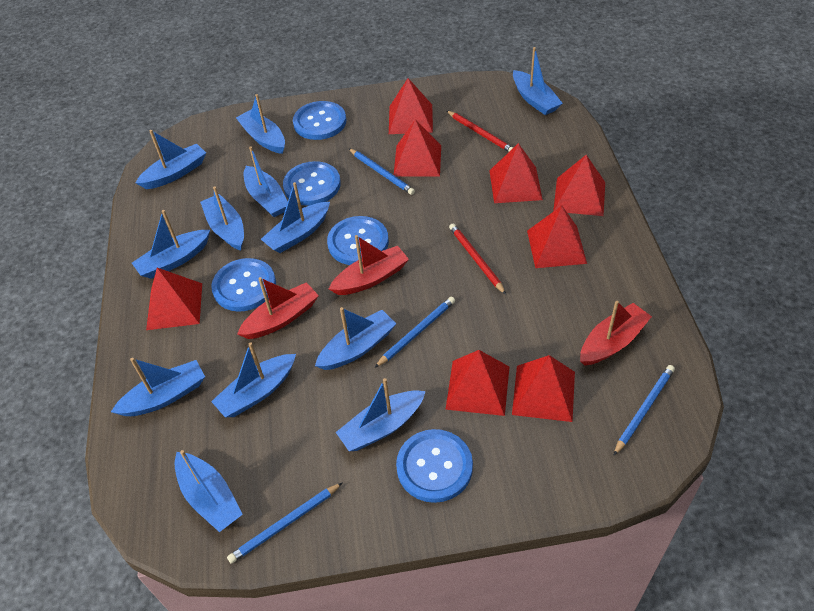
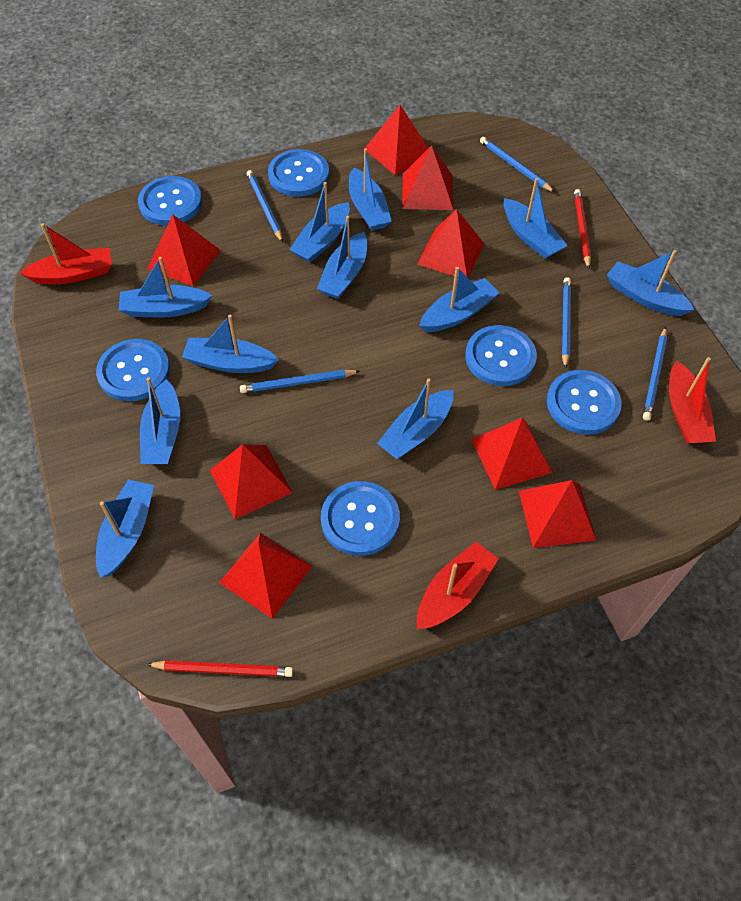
blue boat: 12 -> 11
blue button: 5 -> 6
blue pencil: 4 -> 5

